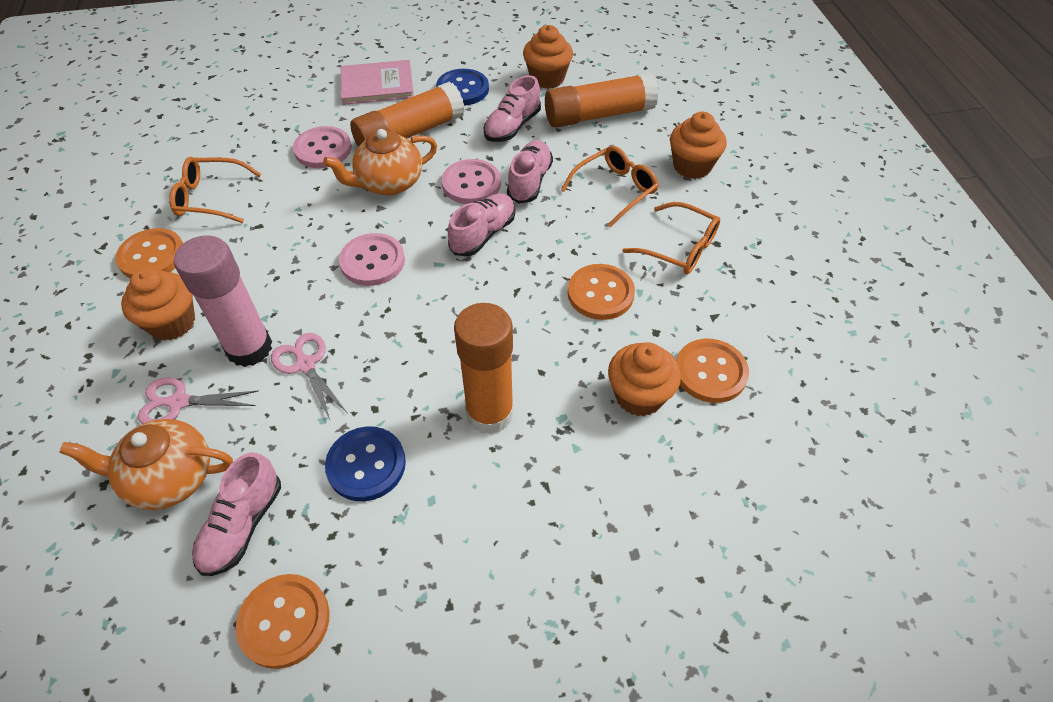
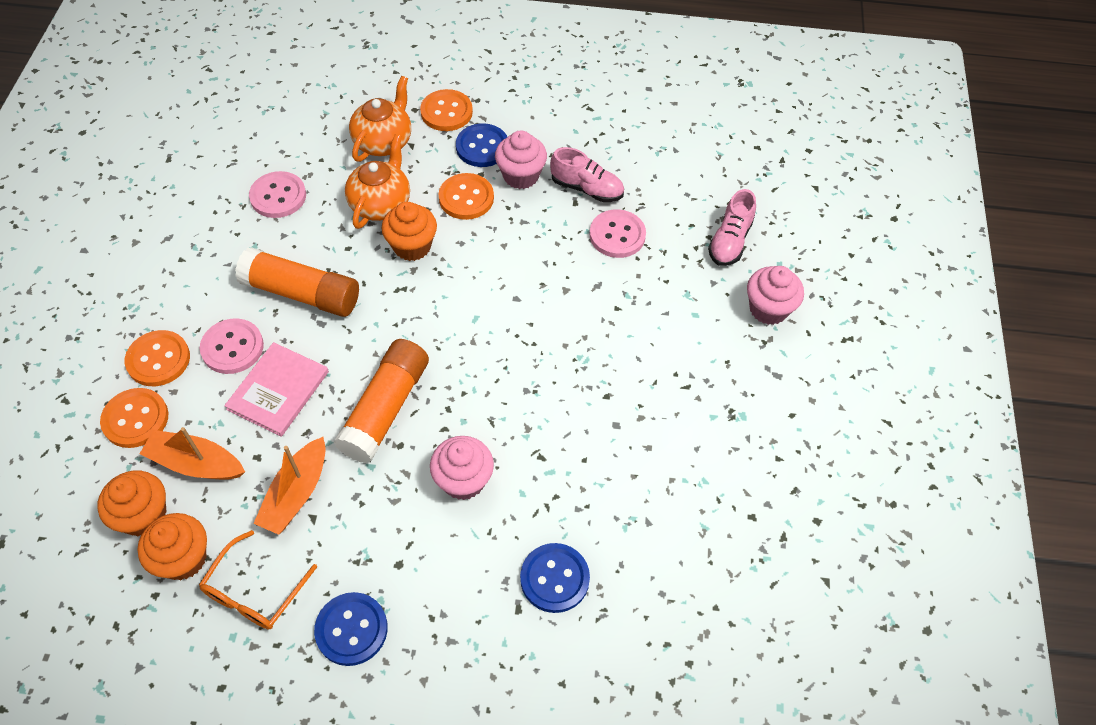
blue button: 2 -> 3
orange boat: 0 -> 2
orange cupcake: 4 -> 3
orange glasses: 3 -> 1
orange glue stick: 3 -> 2
pink cupcake: 0 -> 3
pink glue stick: 1 -> 0
pink scissors: 2 -> 0
pink shoe: 4 -> 2

